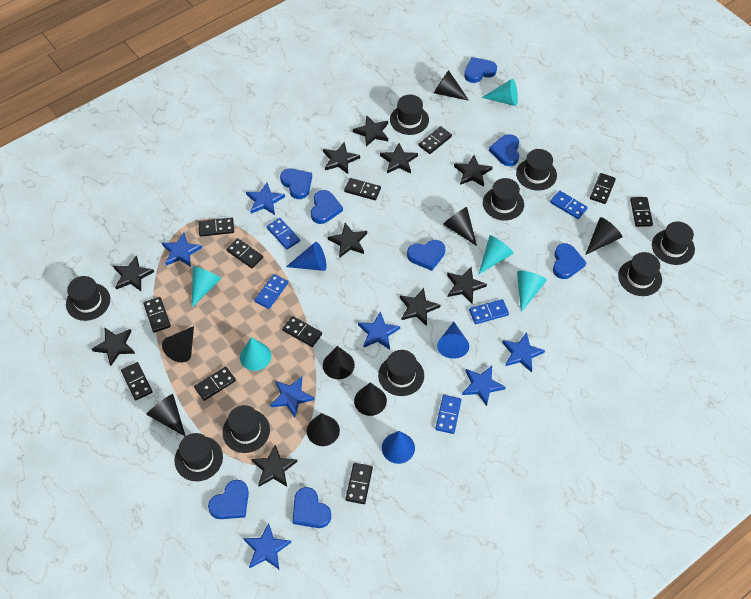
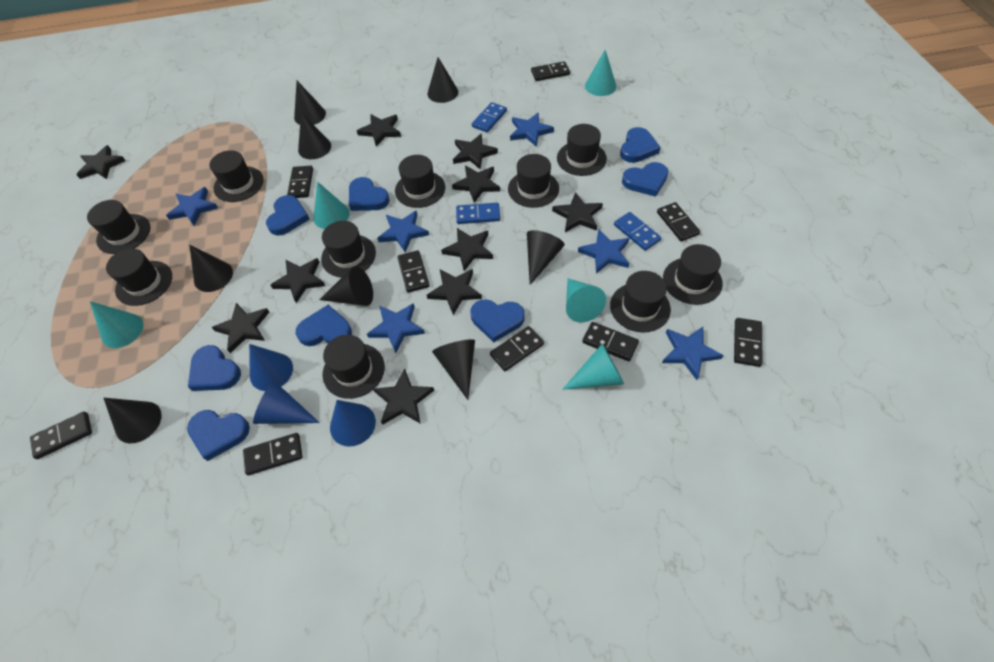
black domino: 11 -> 9
black hat: 9 -> 10
blue domino: 5 -> 3
blue star: 7 -> 6

